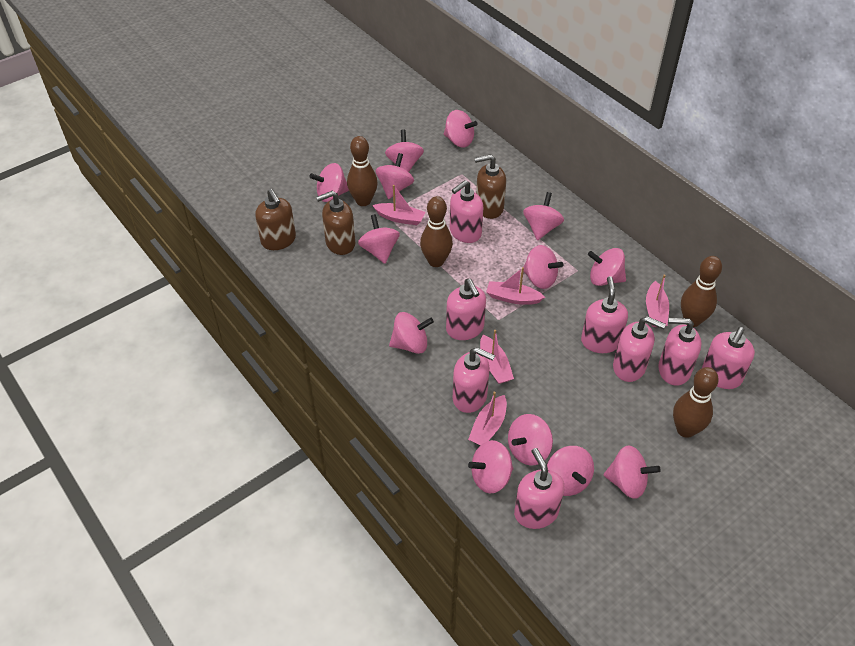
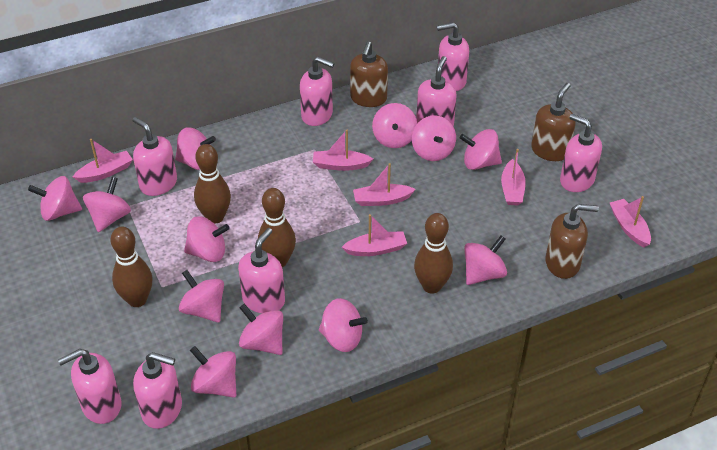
pink boat: 5 -> 6
pink spinning top: 13 -> 12

